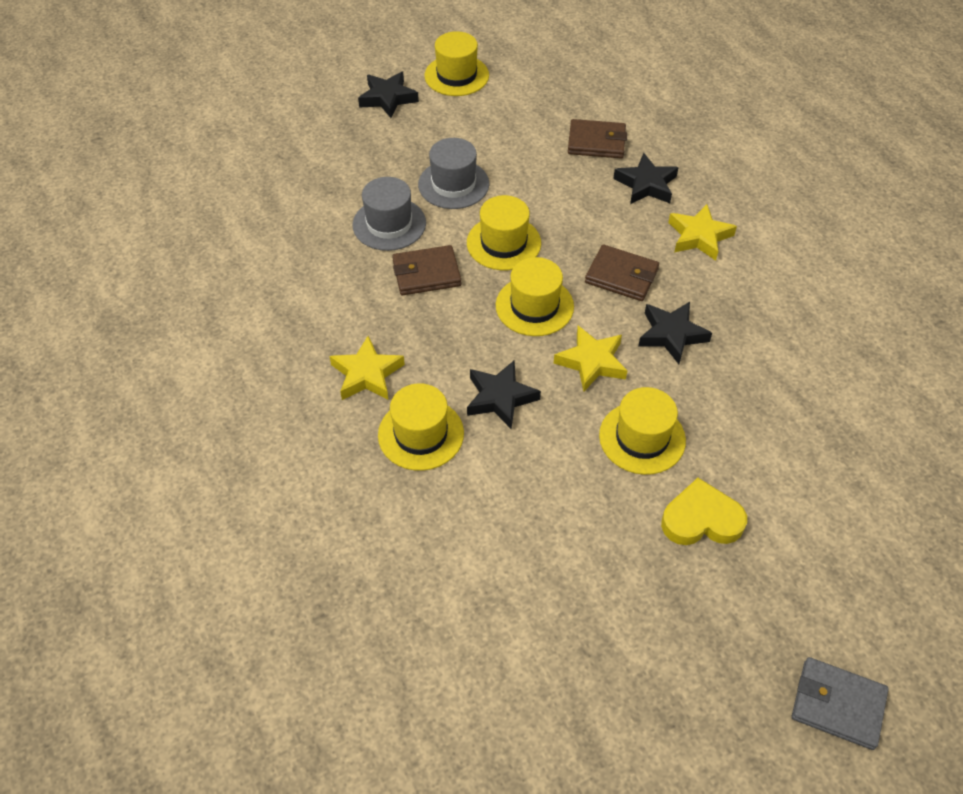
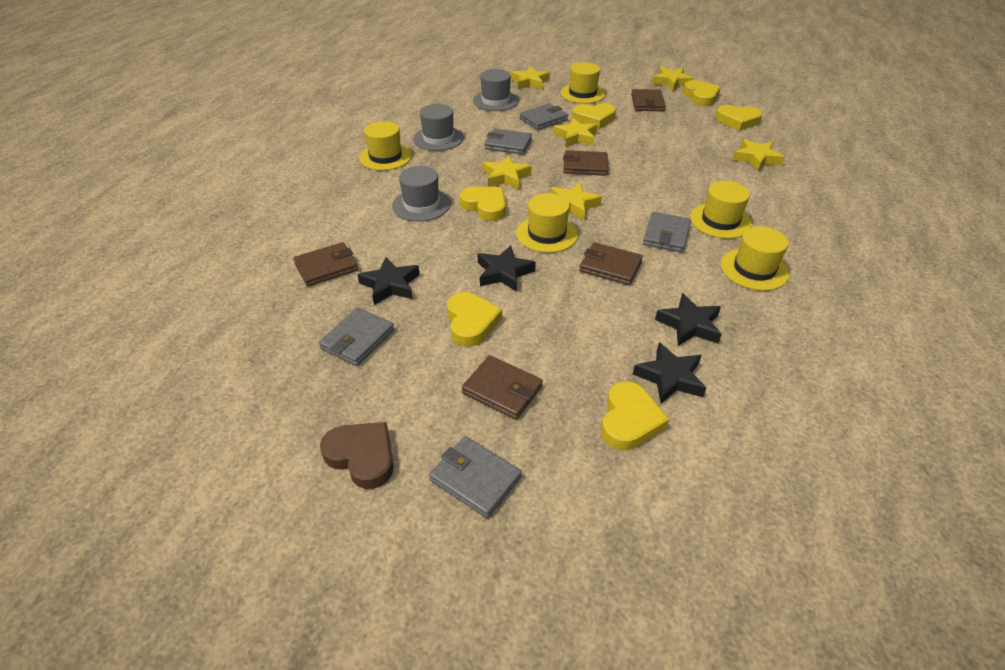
brown heart: 0 -> 1
brown wallet: 3 -> 5
grey hat: 2 -> 3
grey wallet: 1 -> 5
yellow heart: 1 -> 6
yellow star: 3 -> 6

